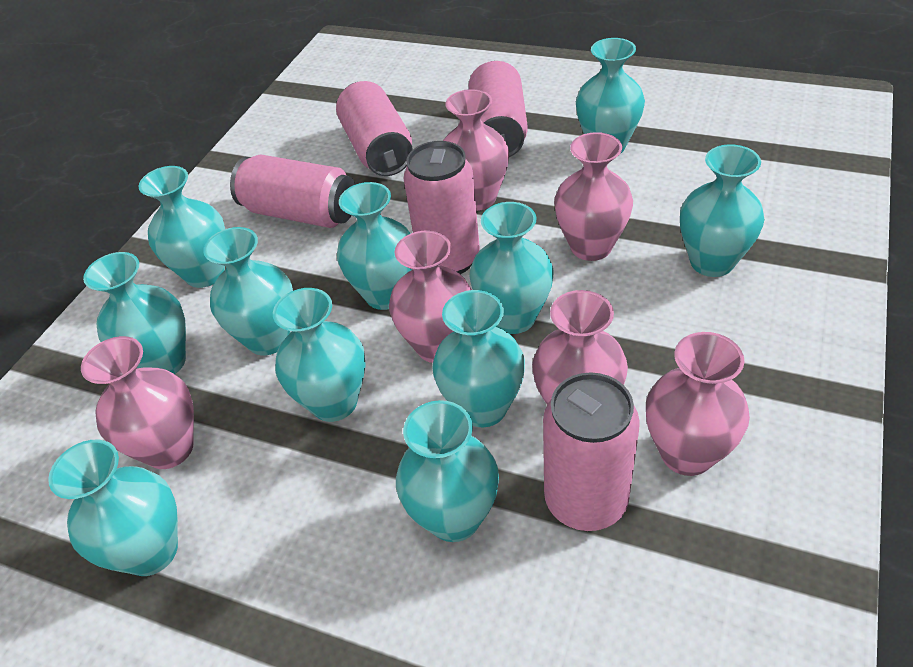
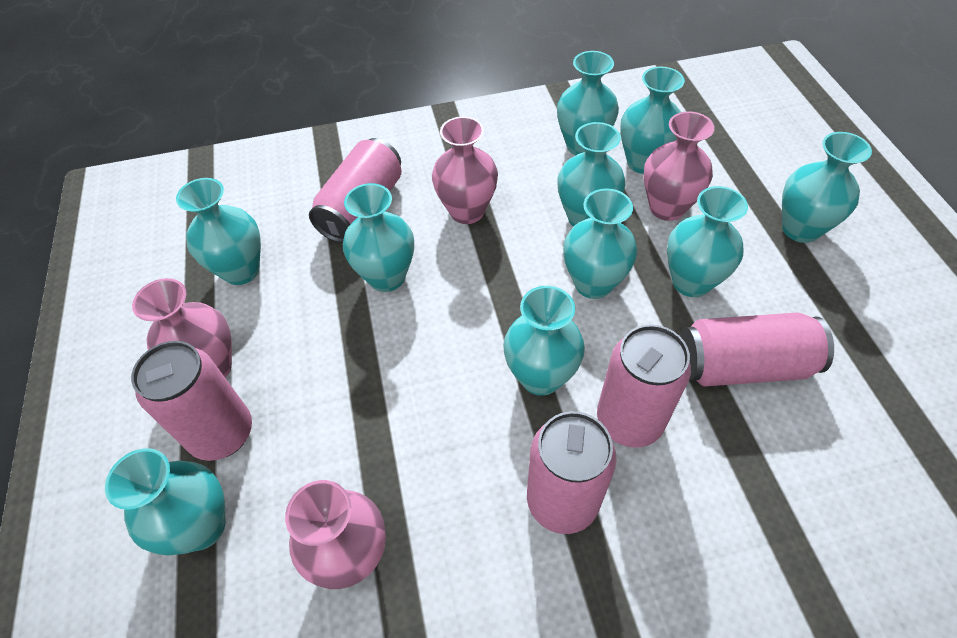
pink vase: 6 -> 4
turquoise vase: 11 -> 10

